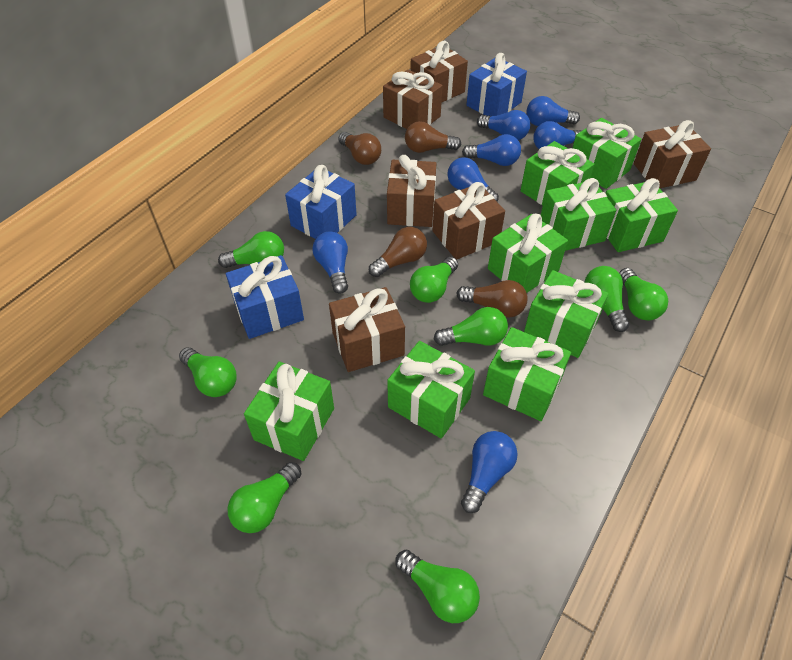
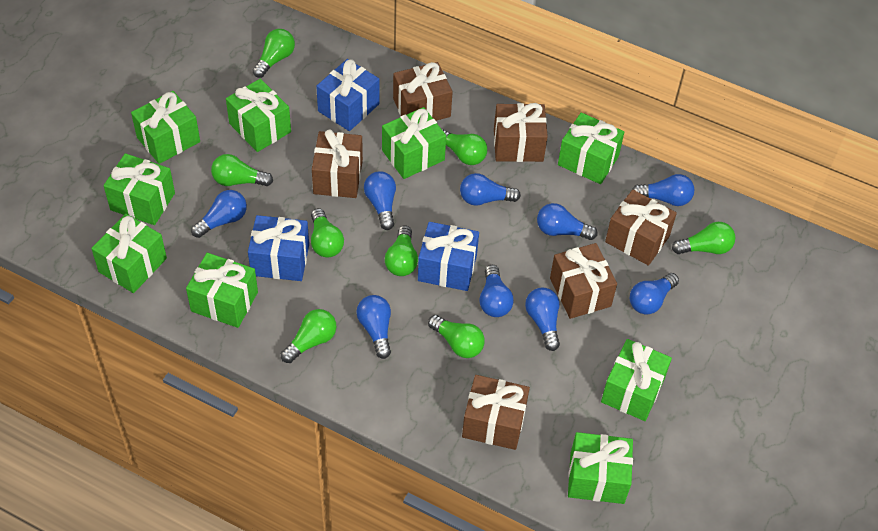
blue light bulb: 7 -> 9
brown light bulb: 4 -> 0

